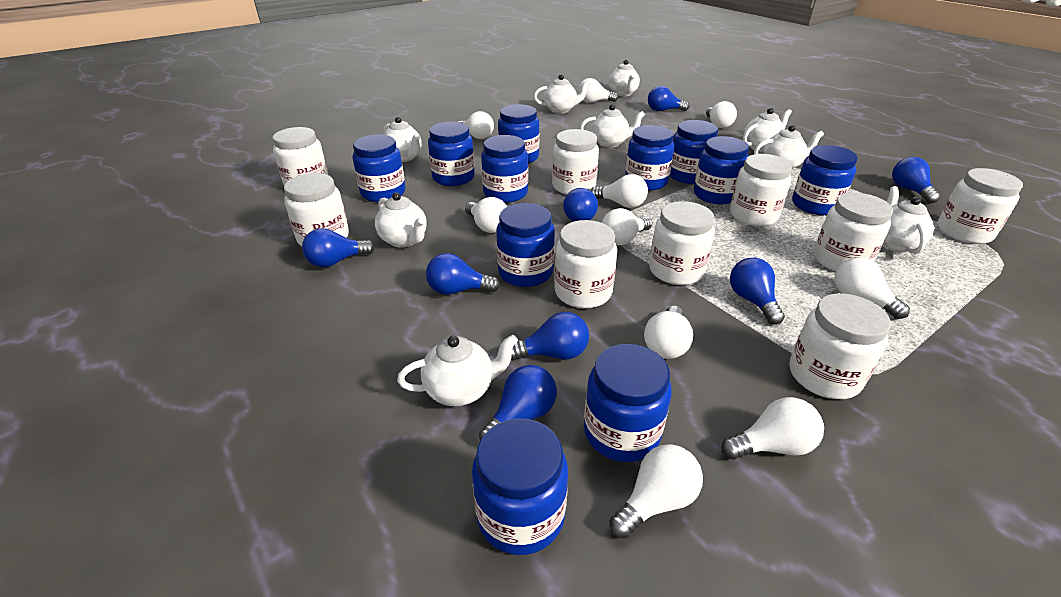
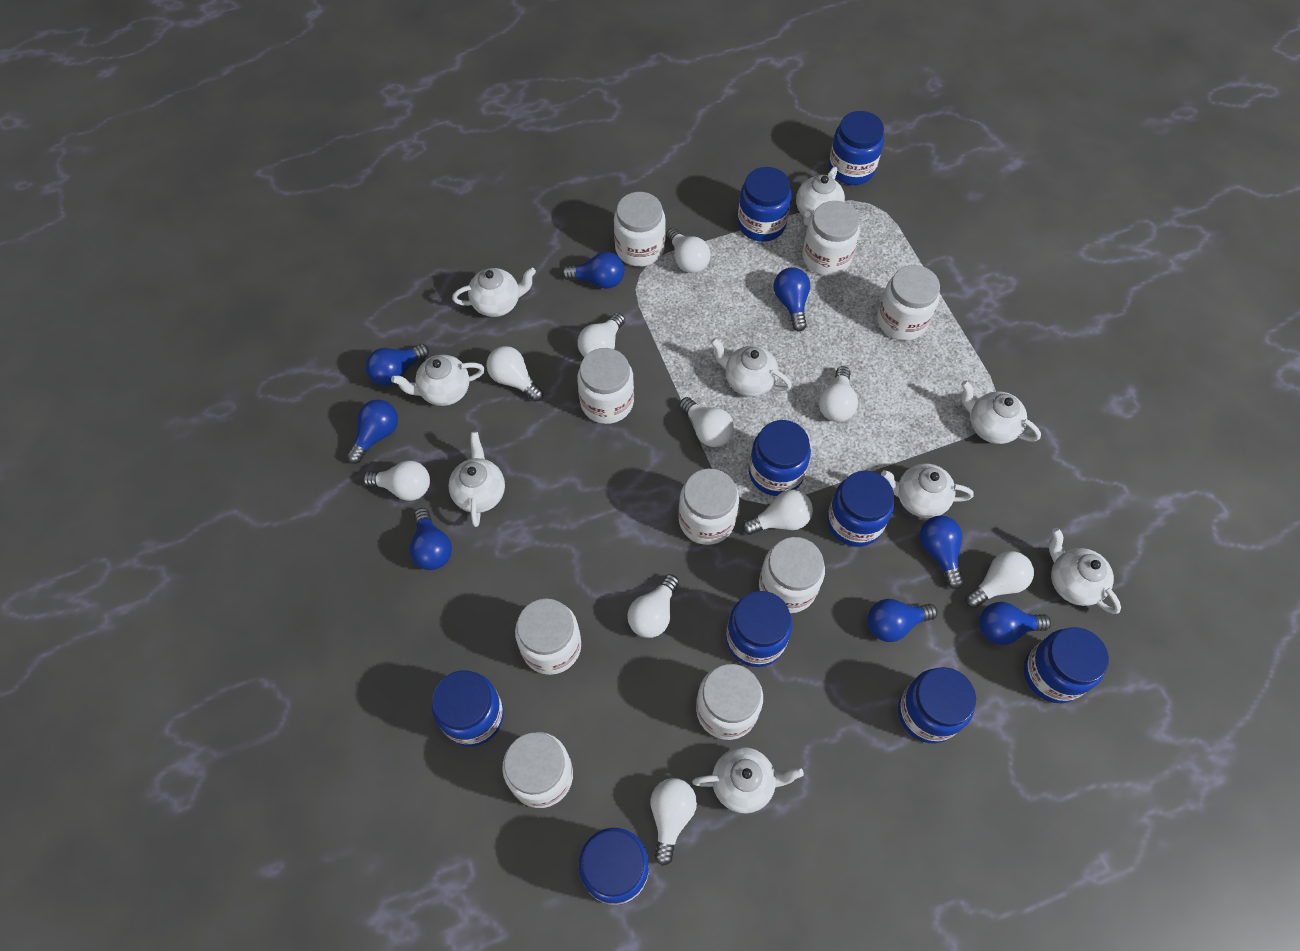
blue jar: 11 -> 9

